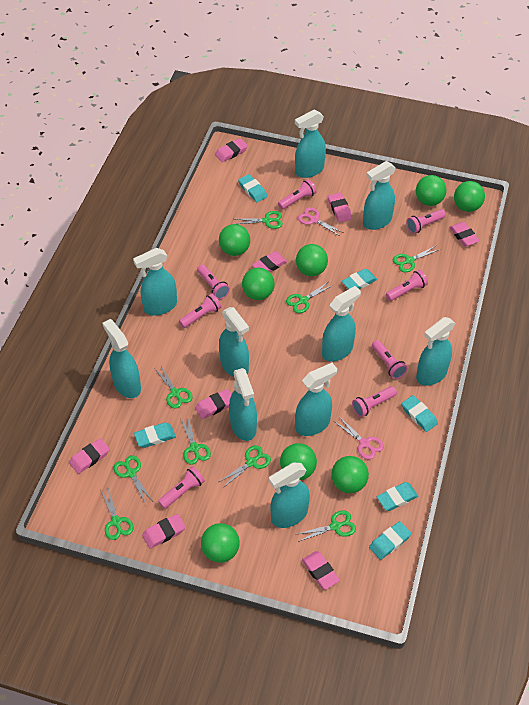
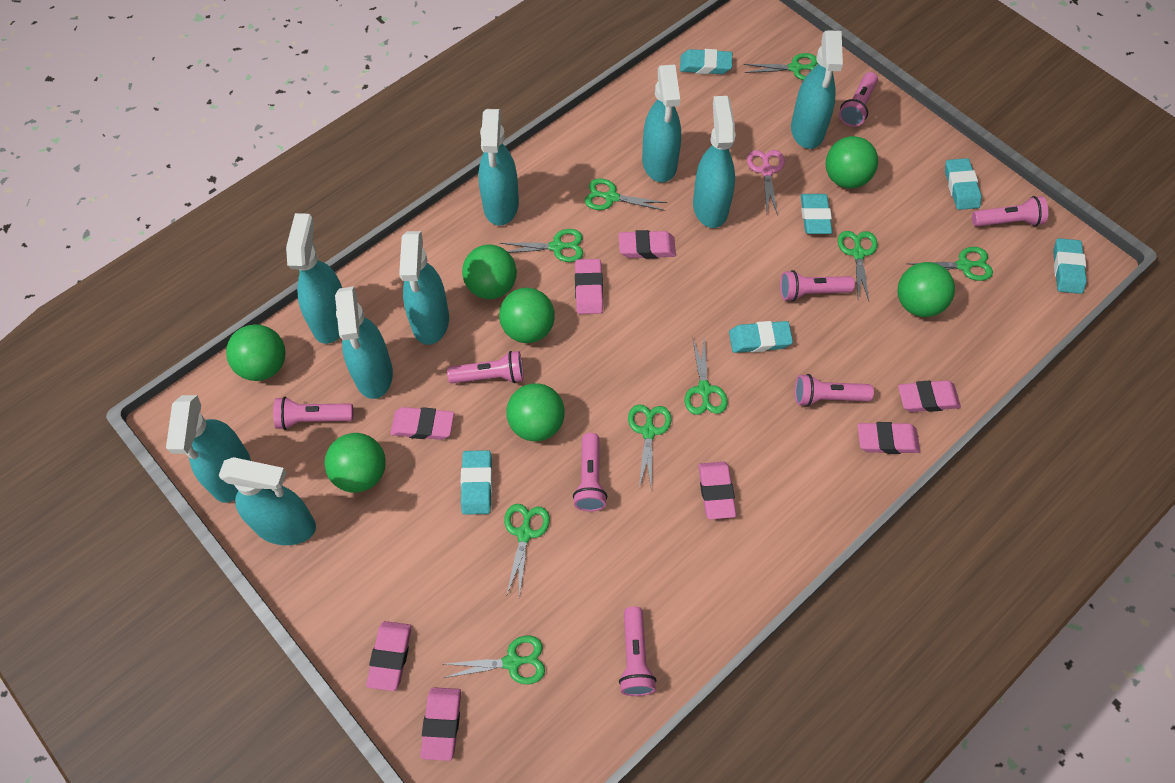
green ball: 8 -> 7
pink scissors: 2 -> 1
turquoise spray bottle: 10 -> 9

